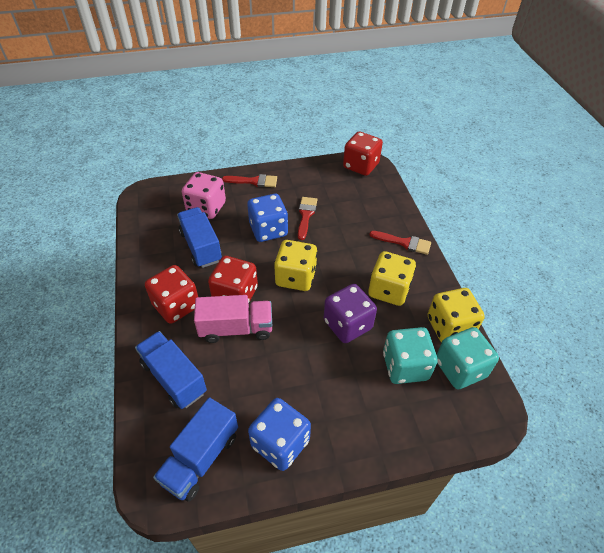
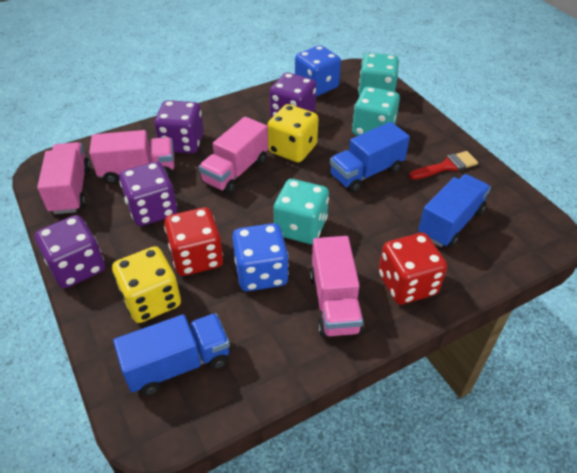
pink dice: 1 -> 0
pink truck: 1 -> 4
purple dice: 1 -> 4
red brush: 3 -> 1
red dice: 3 -> 2
turquoise dice: 2 -> 3
yellow dice: 3 -> 2

